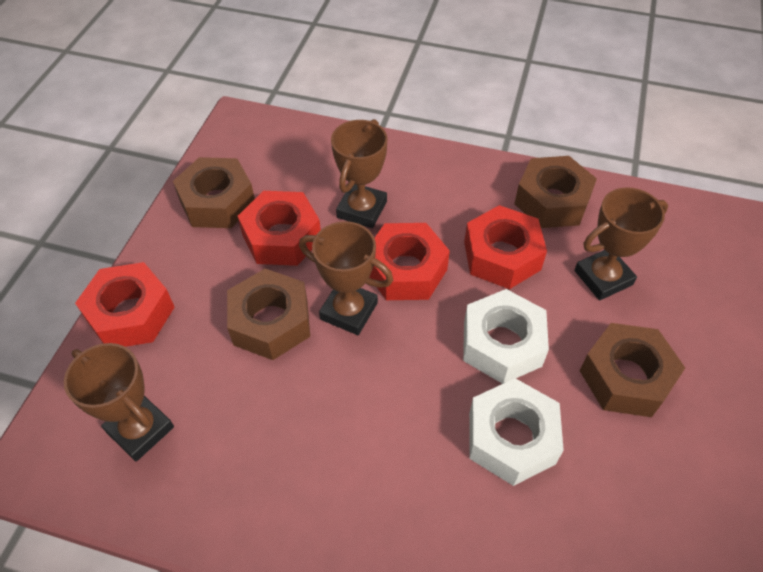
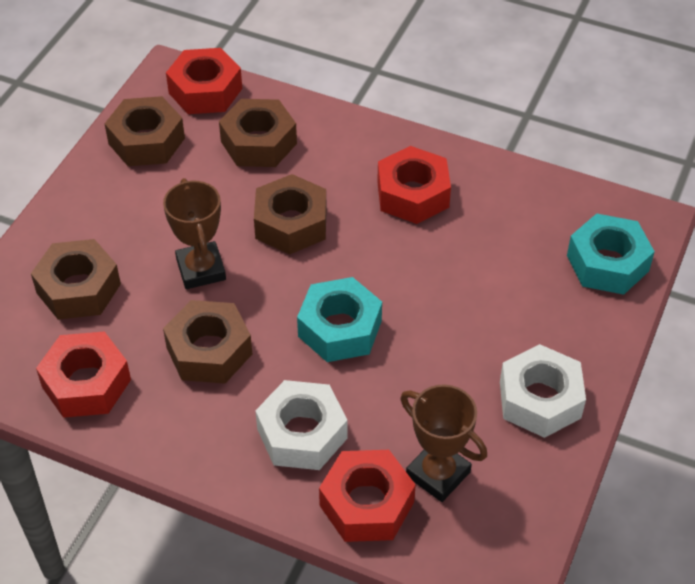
brown nut: 4 -> 5
brown trophy: 4 -> 2
turquoise nut: 0 -> 2

